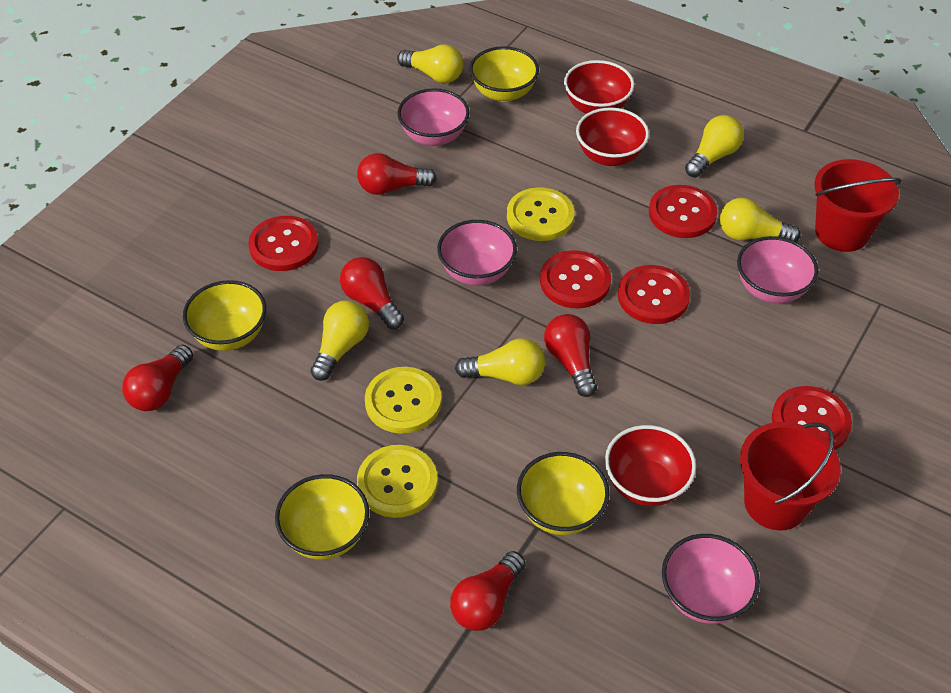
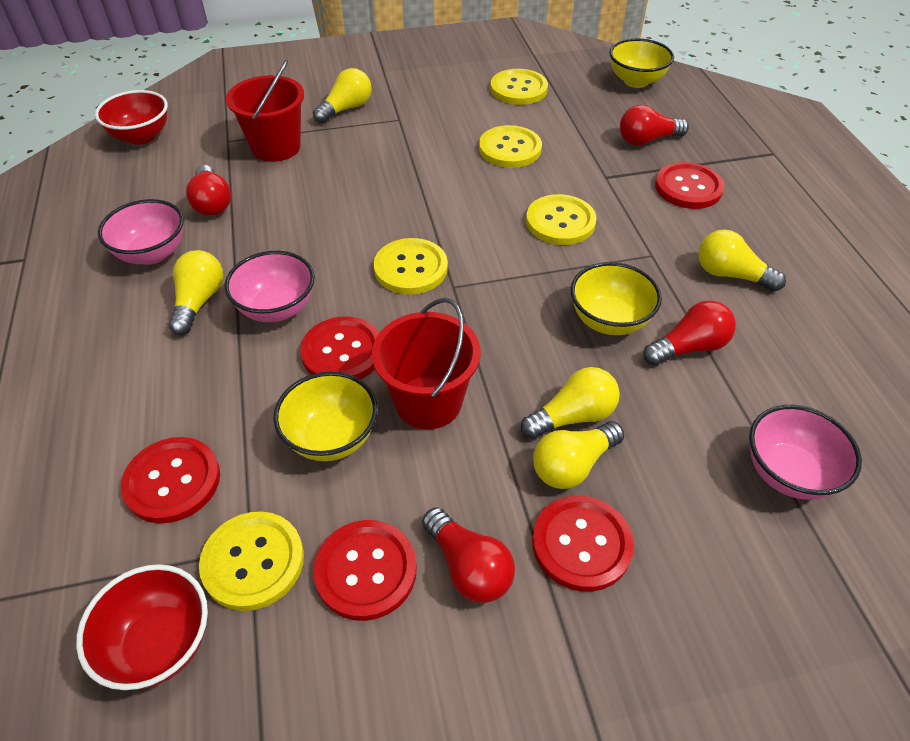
pink bowl: 4 -> 3
red bowl: 3 -> 2
red light bulb: 5 -> 4
yellow bowl: 4 -> 3
yellow button: 3 -> 5

